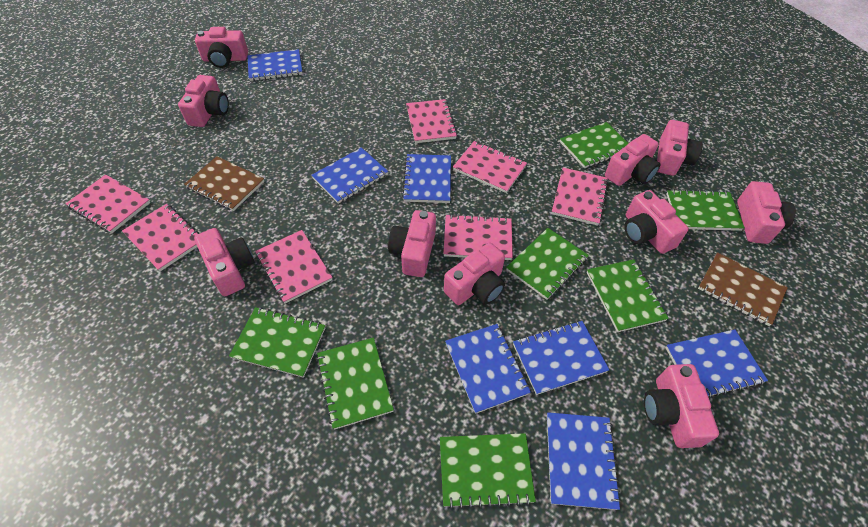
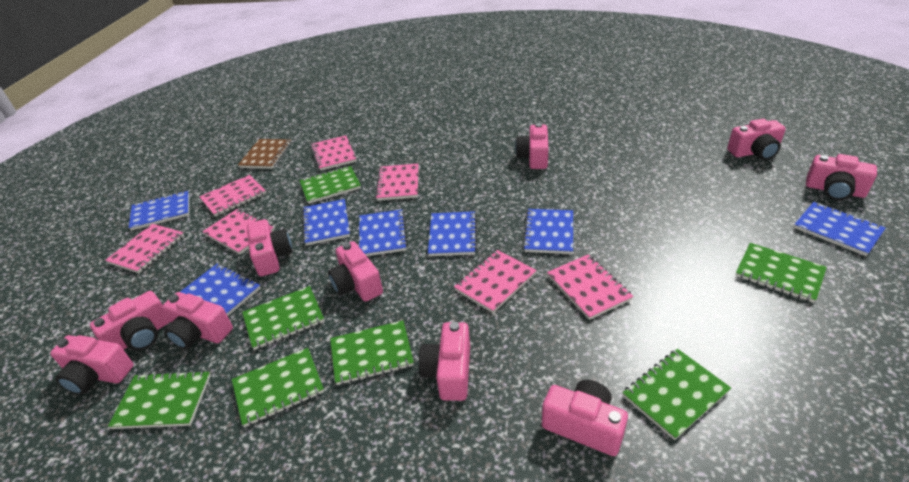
brown notebook: 2 -> 1

